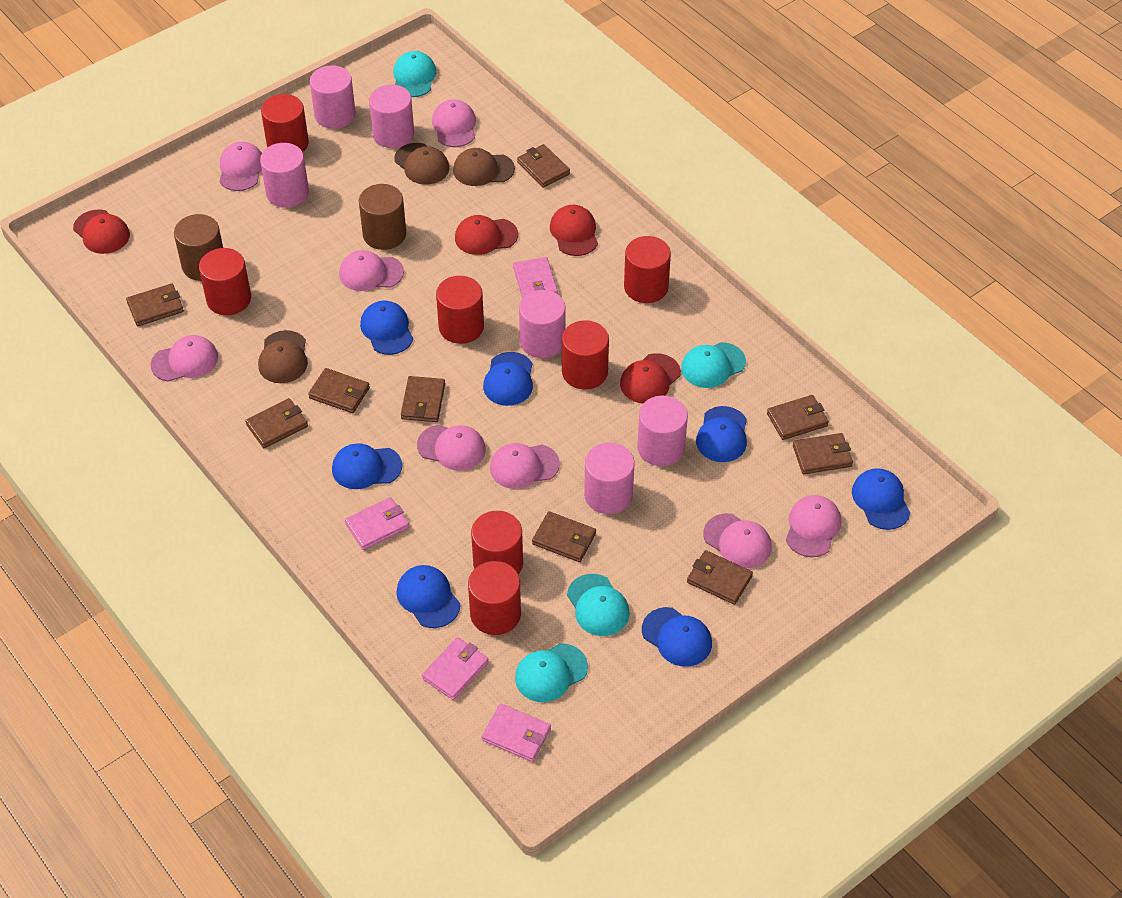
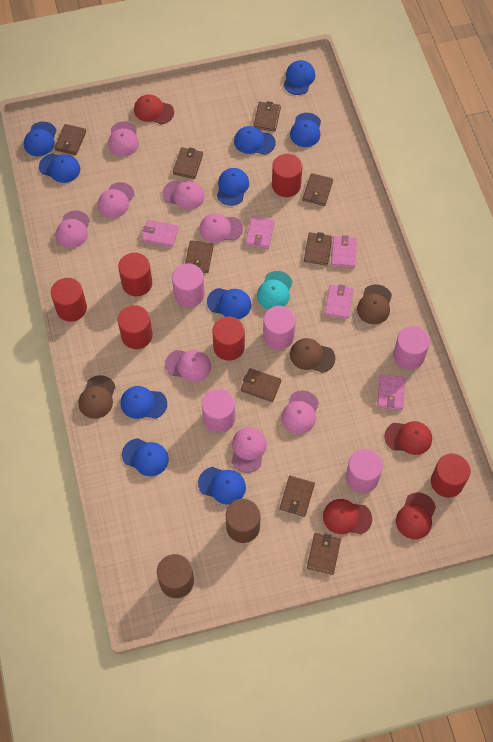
blue cap: 7 -> 10
pink cylinder: 6 -> 5
pink wallet: 4 -> 5
red cylinder: 7 -> 6
turquoise cap: 4 -> 1

